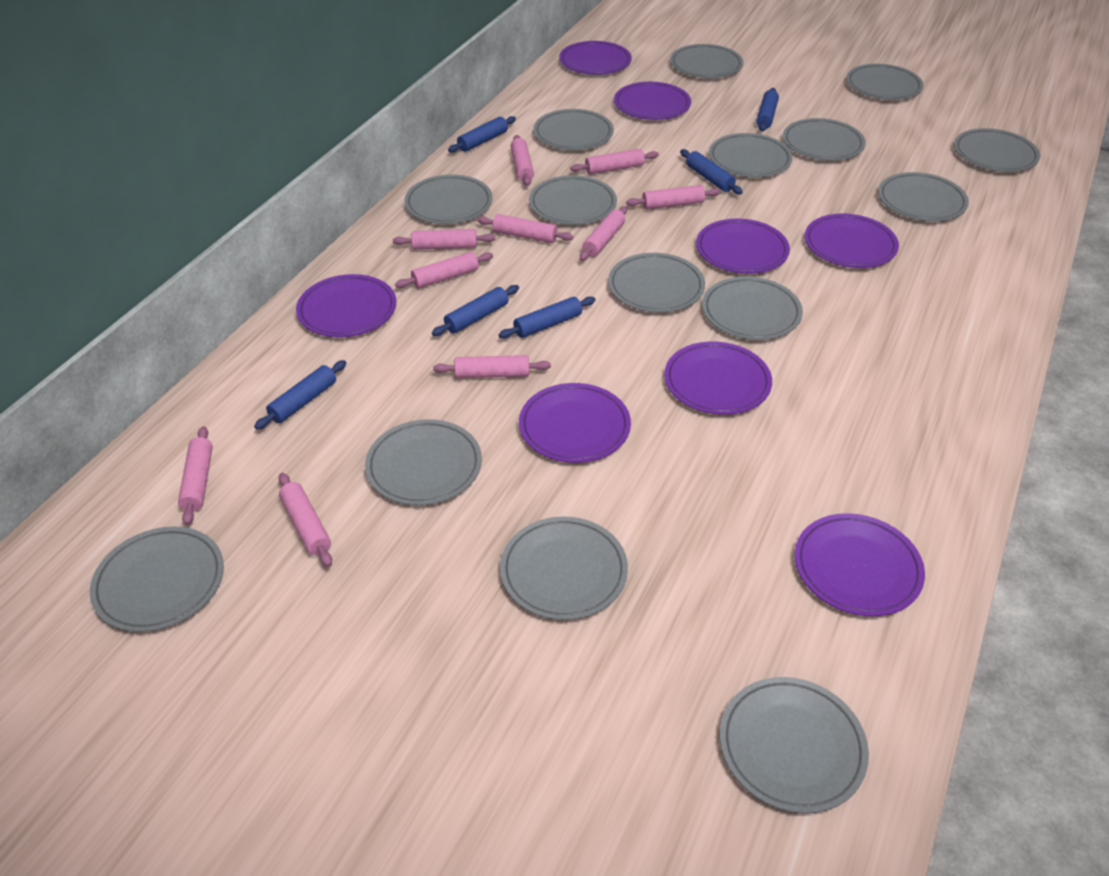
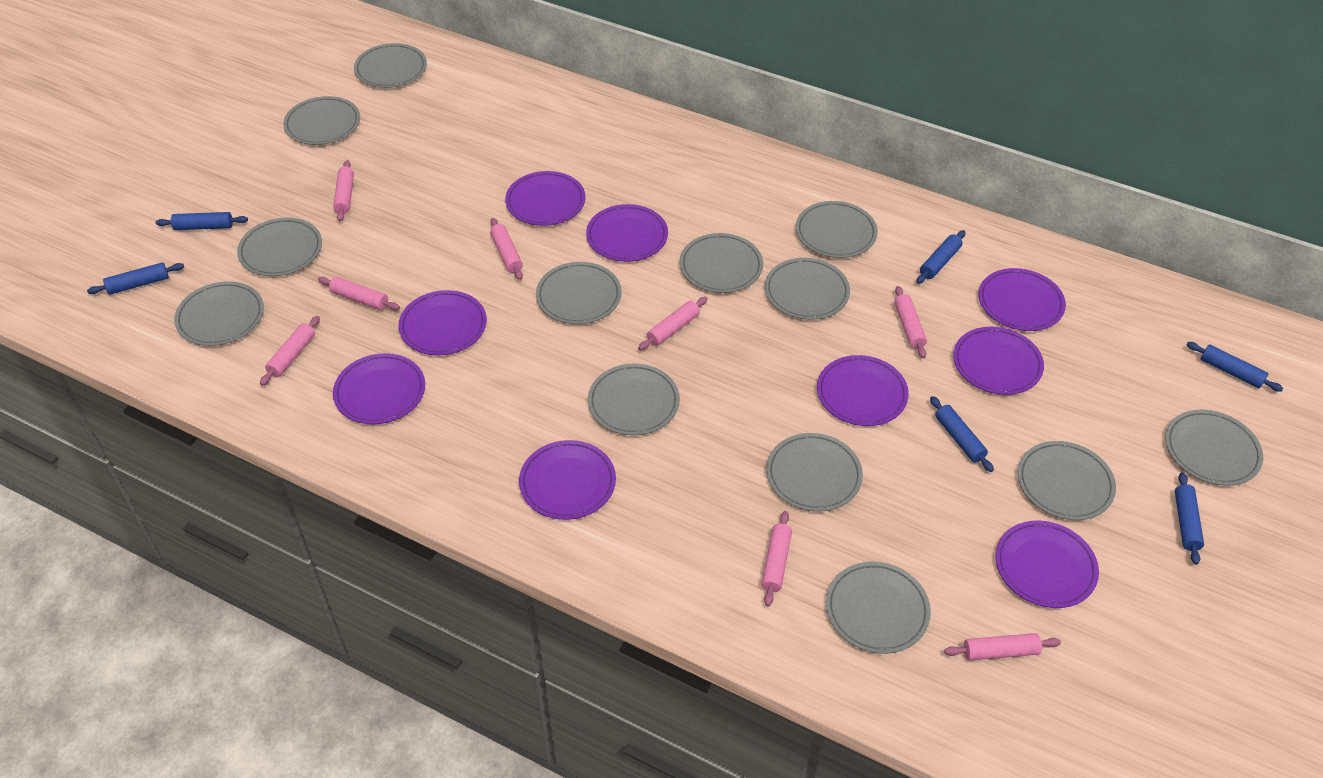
grey plate: 15 -> 13
pink rolling pin: 10 -> 8
purple plate: 8 -> 9

